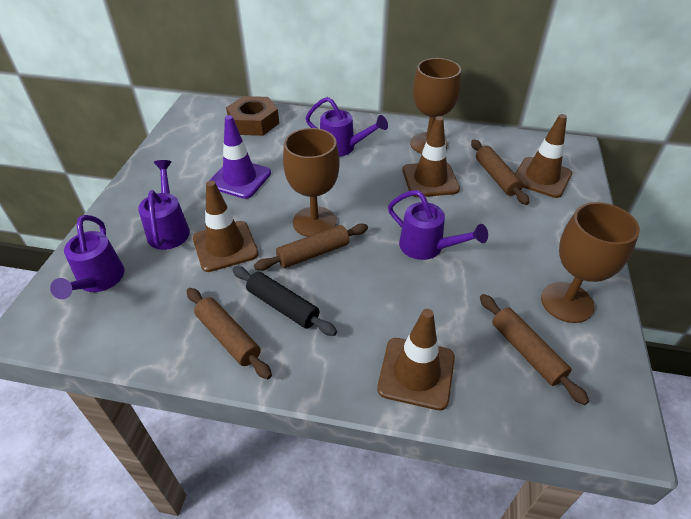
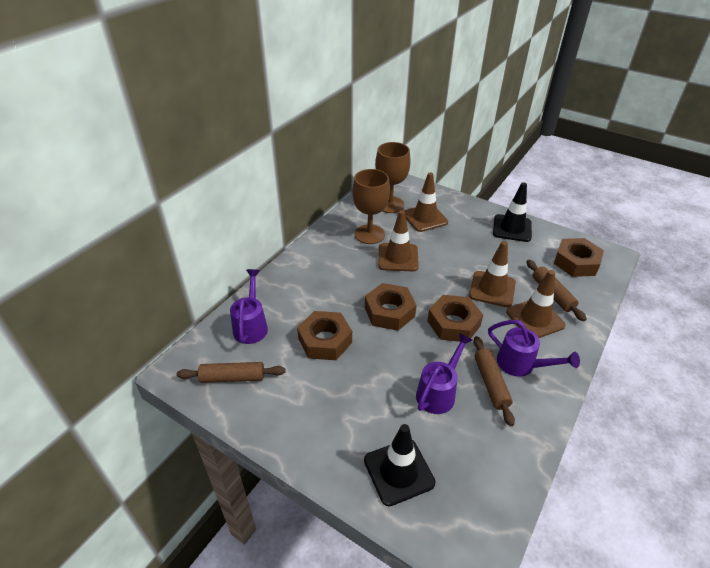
black rolling pin: 1 -> 0
black traffic cone: 0 -> 2
brown goblet: 3 -> 2
brown nut: 1 -> 4
brown rolling pin: 4 -> 3
purple traffic cone: 1 -> 0
purple watering can: 4 -> 3

